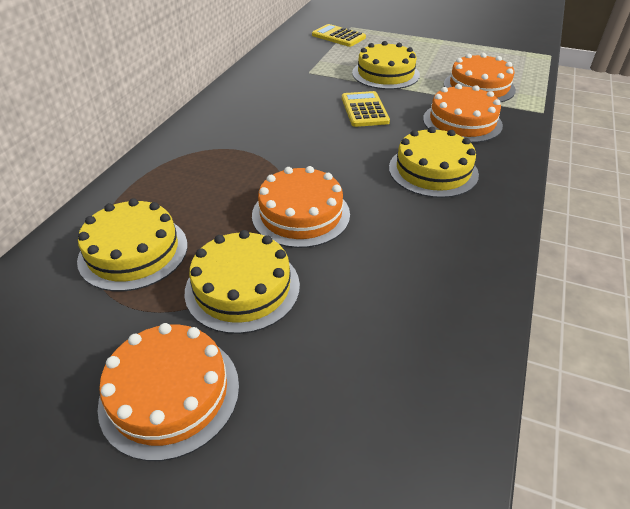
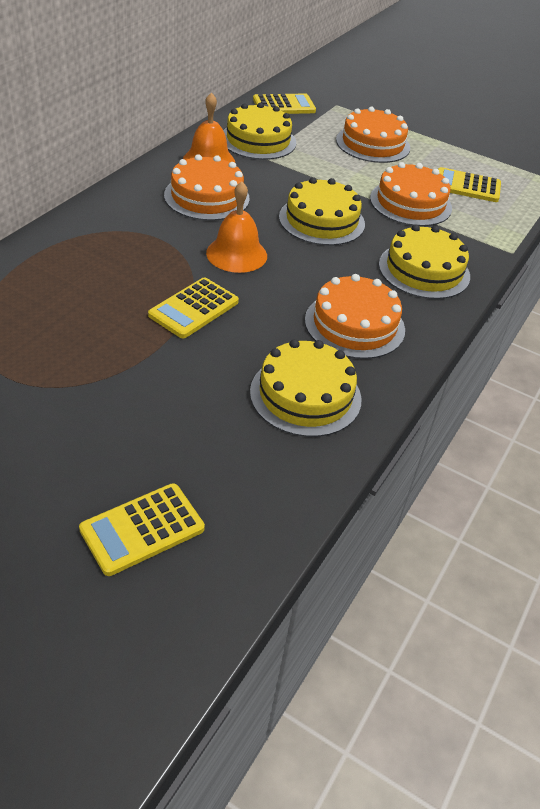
orange bell: 0 -> 2
yellow calculator: 2 -> 4

